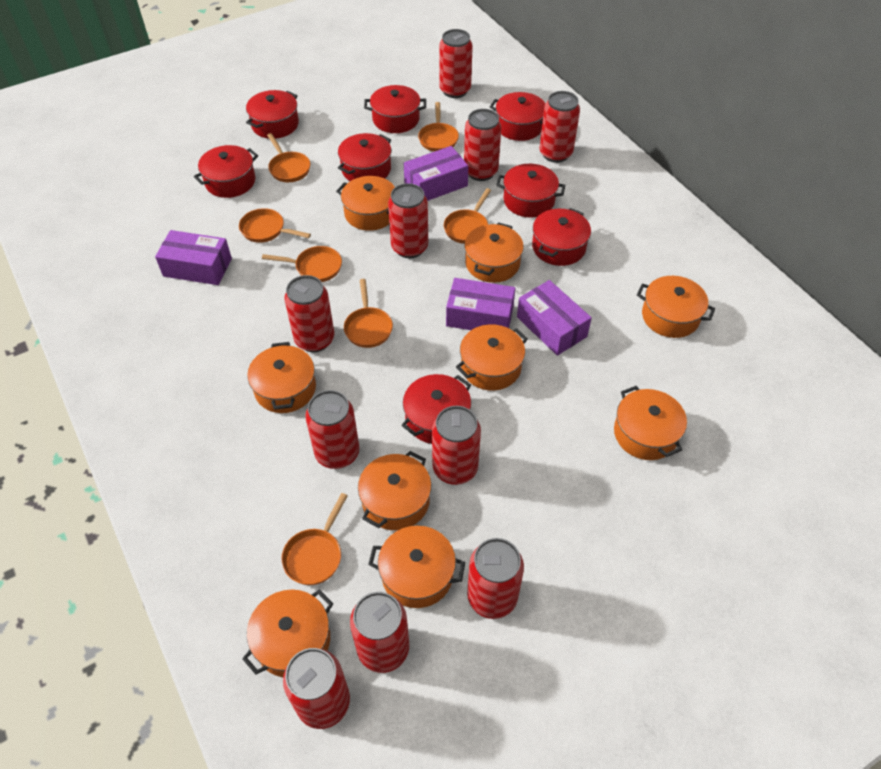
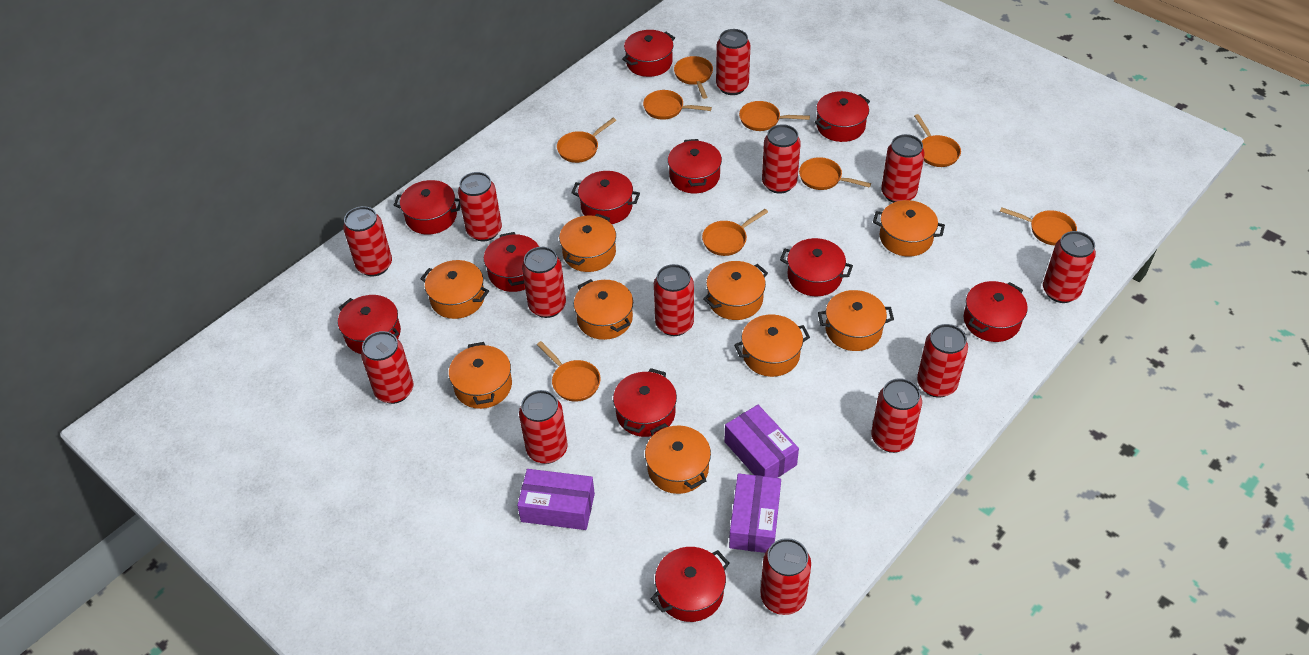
orange pan: 7 -> 9
purple box: 4 -> 3
red can: 10 -> 13
red pot: 8 -> 11

